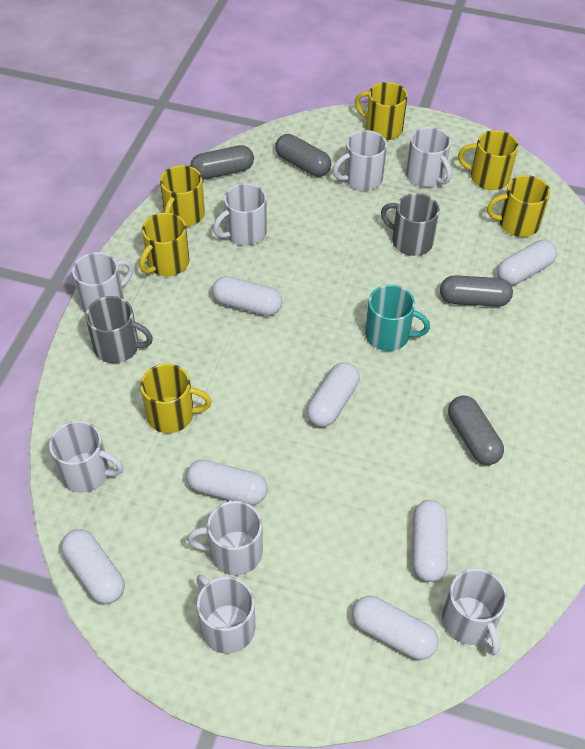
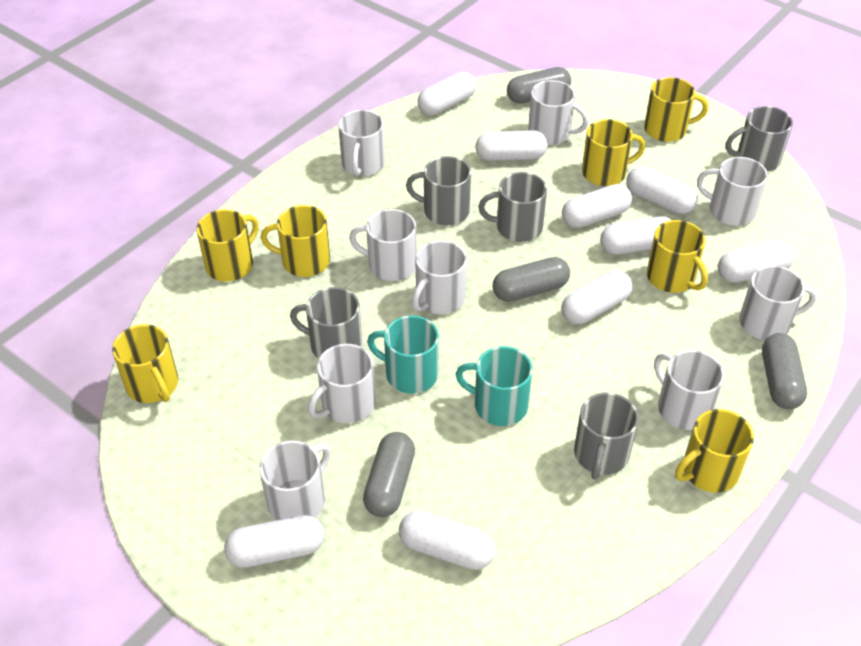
grey mug: 2 -> 5
turquoise mug: 1 -> 2
white capsule: 7 -> 9
white mug: 8 -> 9
yellow mug: 6 -> 7

